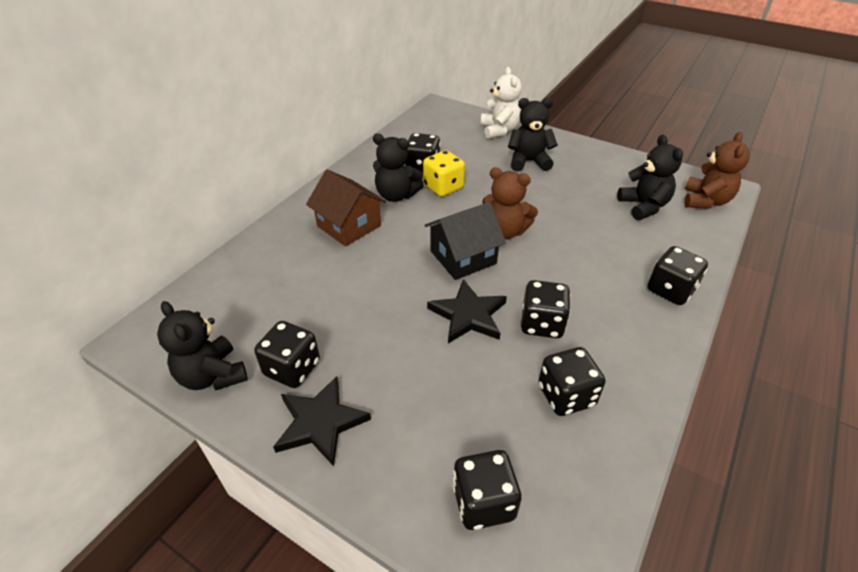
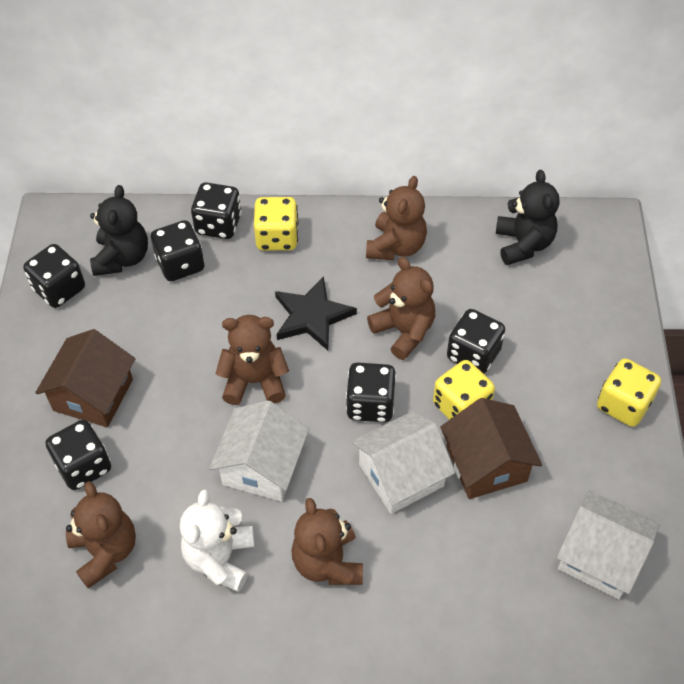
black house: 1 -> 0
black star: 2 -> 1
black teddy bear: 4 -> 2
brown house: 1 -> 2
brown teddy bear: 2 -> 5
white house: 0 -> 3
yellow dice: 1 -> 3

